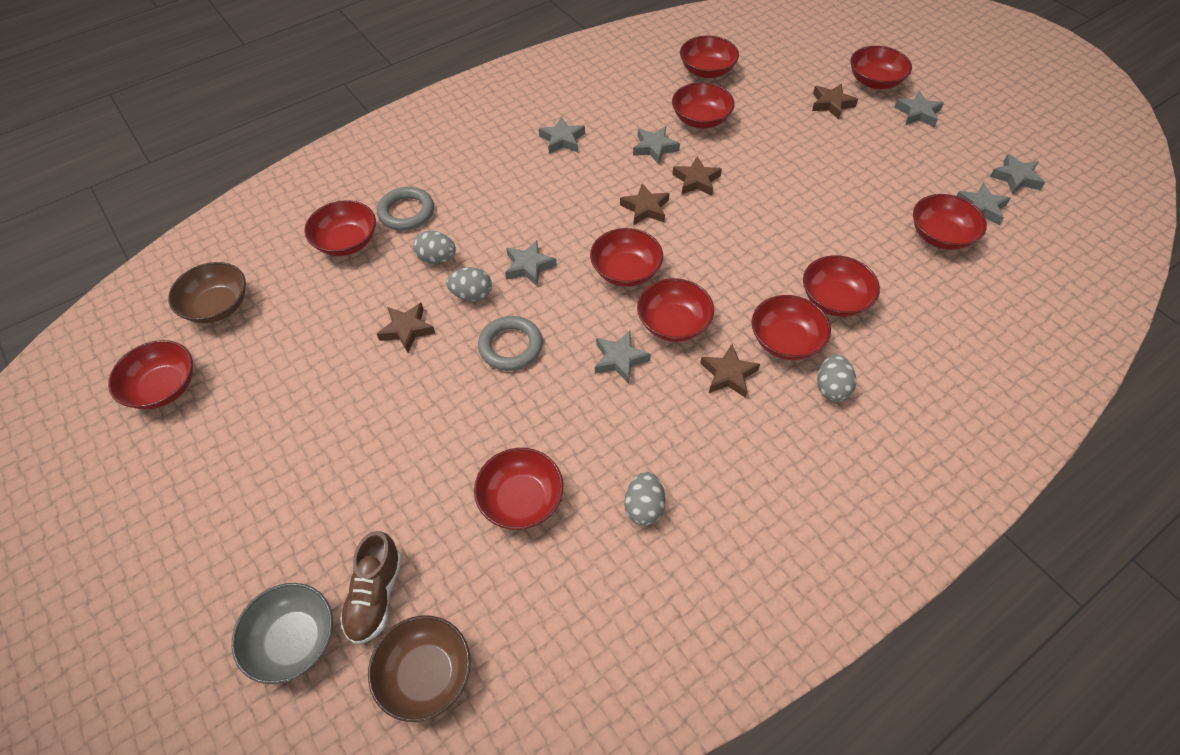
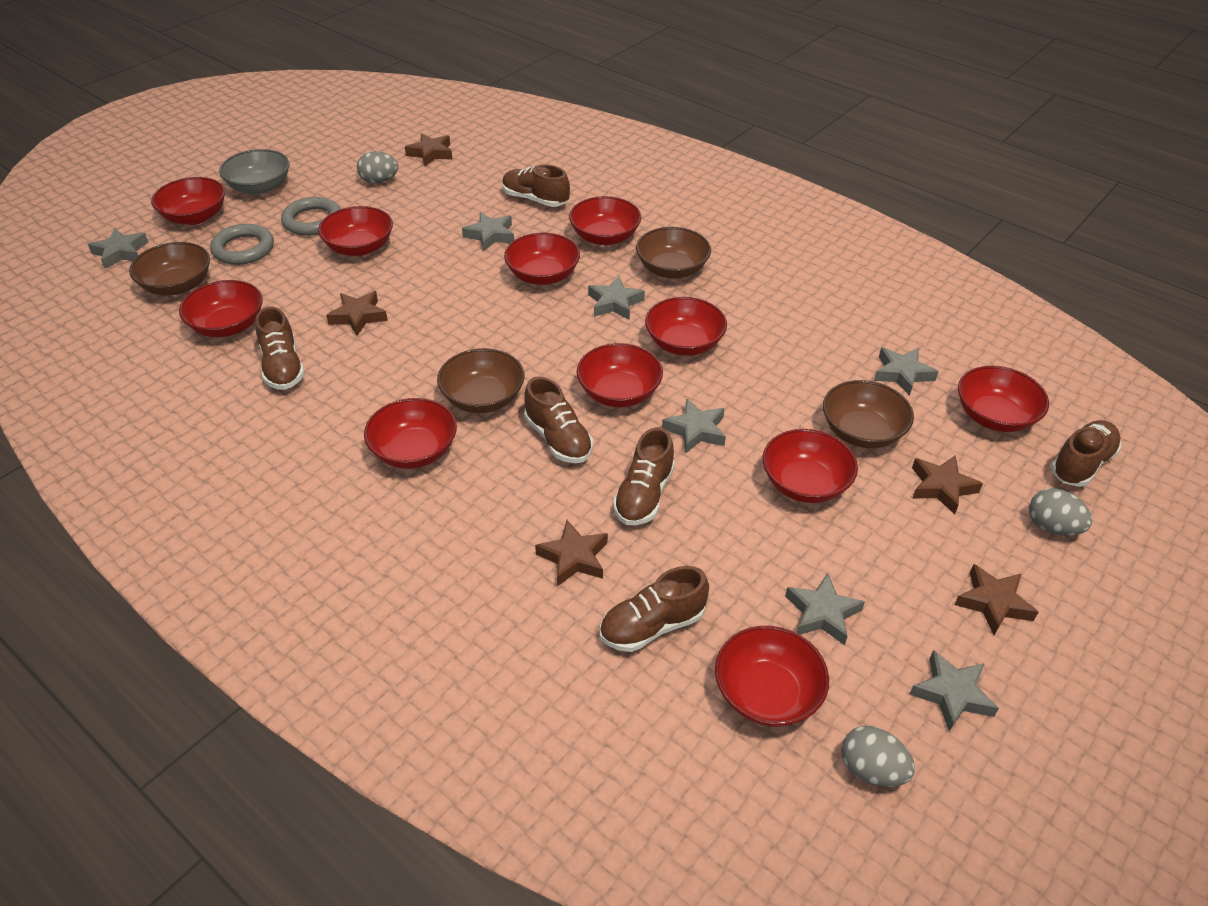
brown bowl: 2 -> 4
brown shoe: 1 -> 6
grey egg: 4 -> 3

